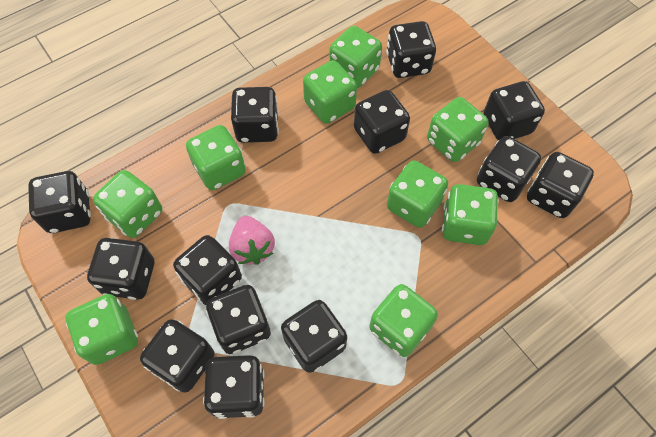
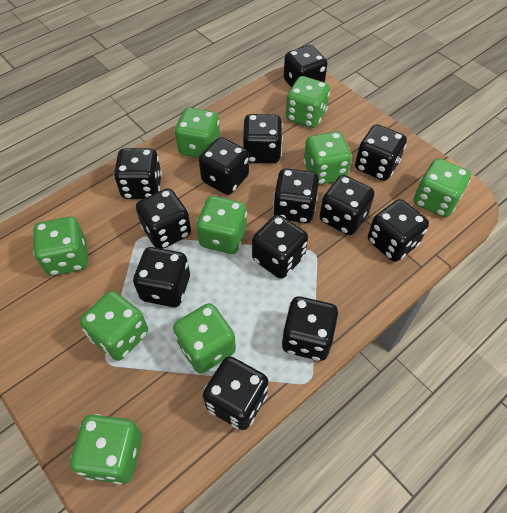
pink strawberry: 1 -> 0

